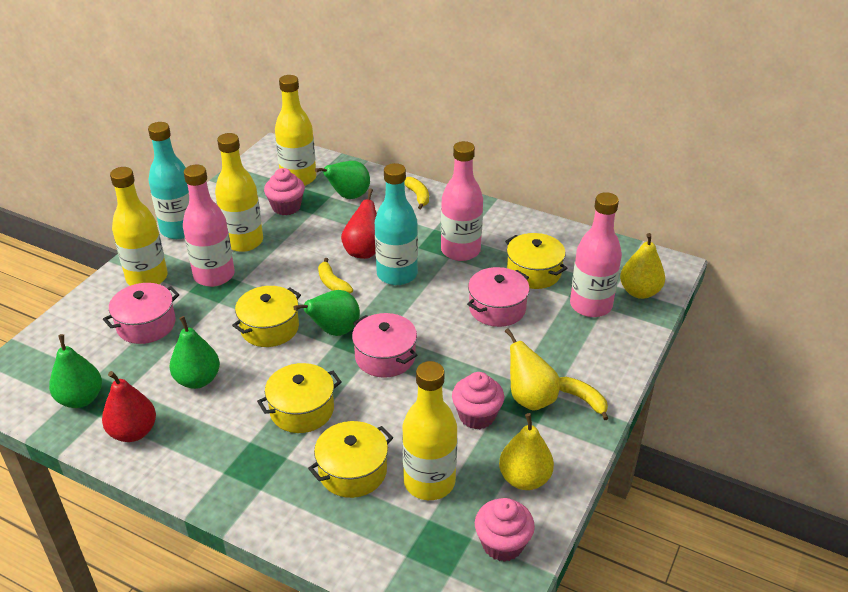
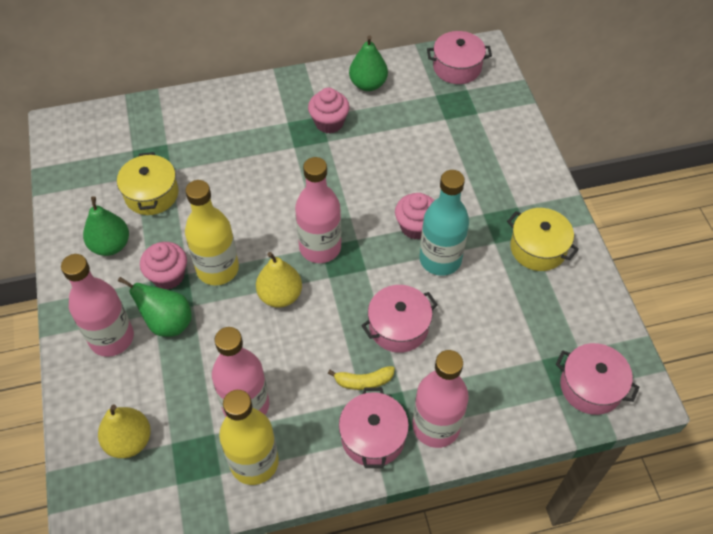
green pear: 4 -> 3
pink bottle: 3 -> 4
pink pot: 3 -> 4
red pear: 2 -> 0
turquoise bottle: 2 -> 1
yellow banana: 3 -> 1
yellow bottle: 4 -> 2
yellow pear: 3 -> 2
yellow pot: 4 -> 2

